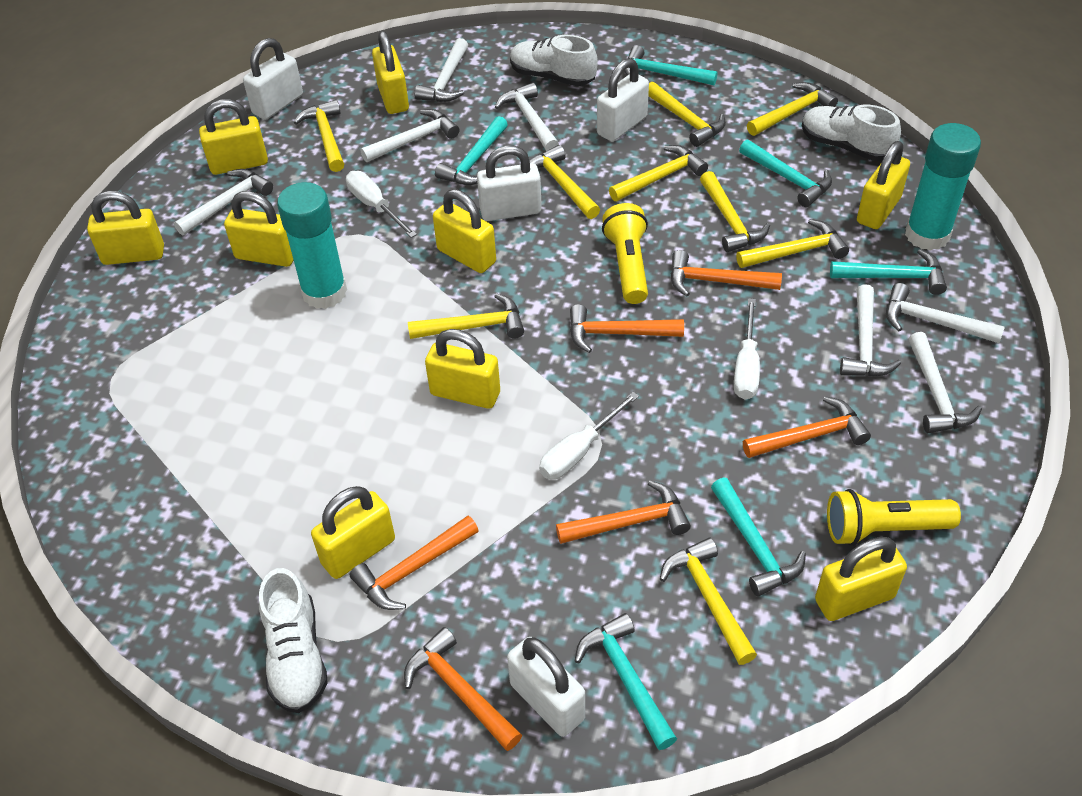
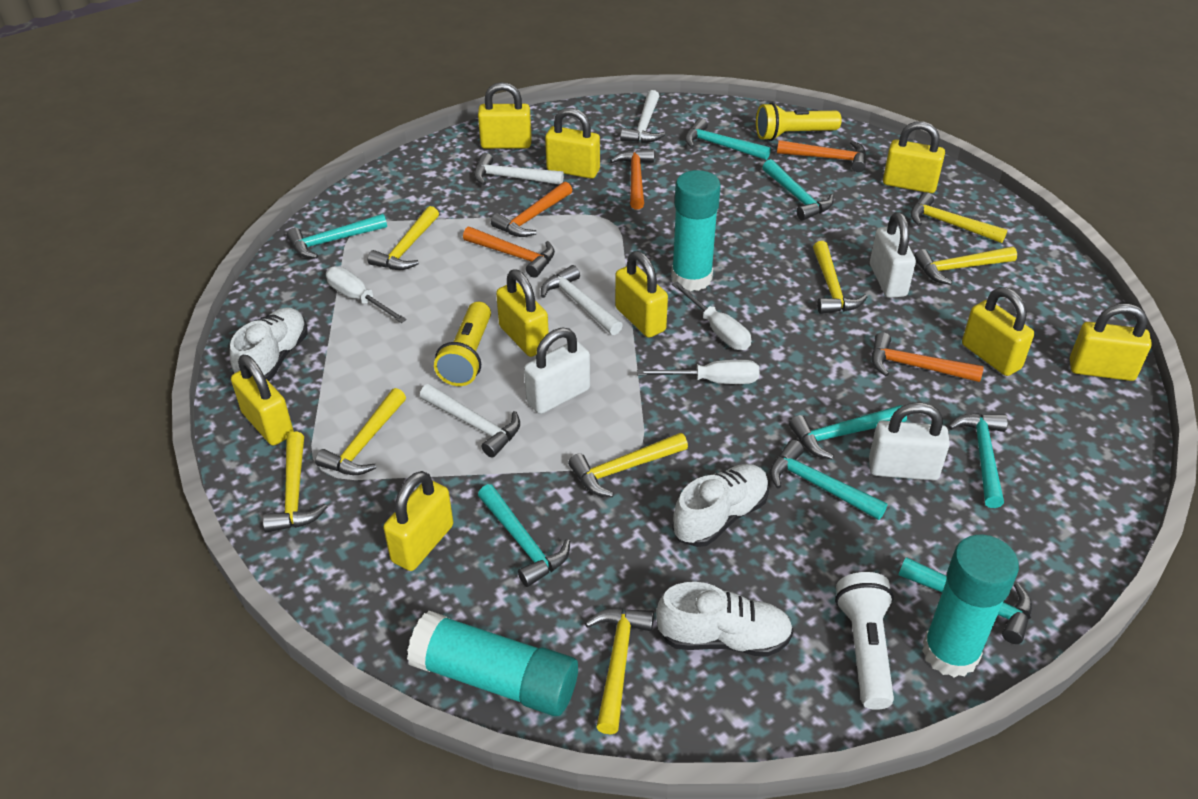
orange hammer: 6 -> 5
turquoise glue stick: 2 -> 3
turquoise hammer: 6 -> 8
white flashlight: 0 -> 1
white hammer: 7 -> 4
white padlock: 4 -> 3
yellow hammer: 9 -> 8

